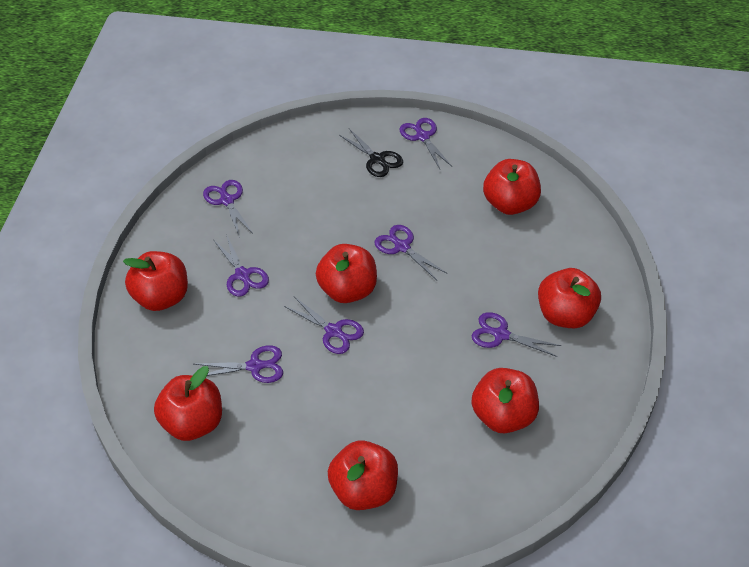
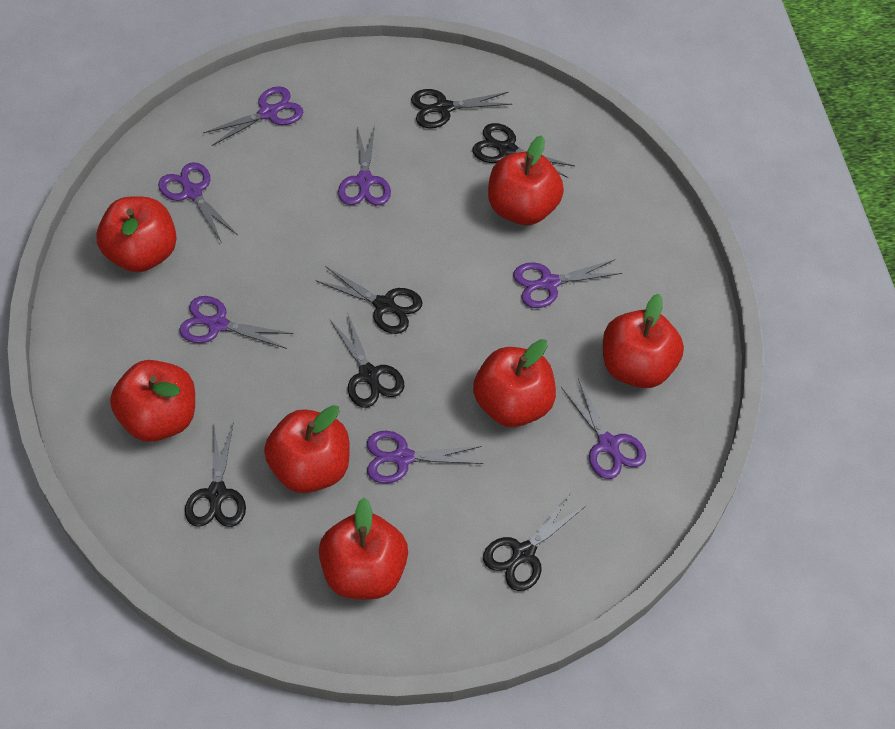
black scissors: 1 -> 6

